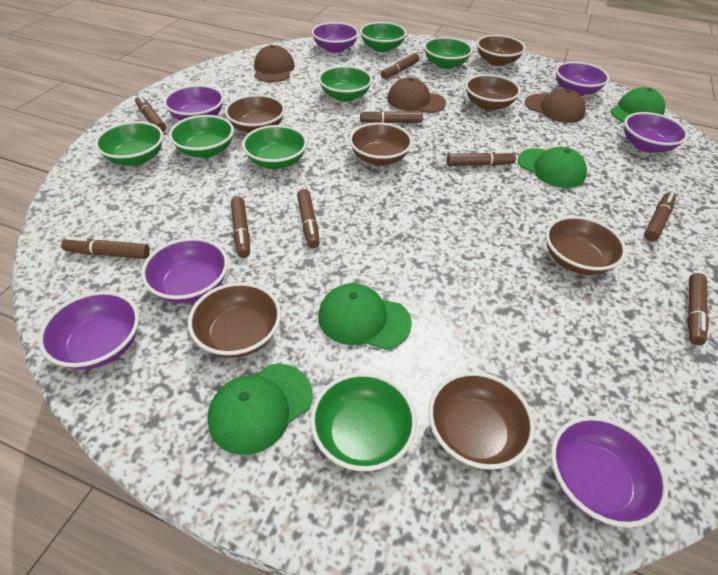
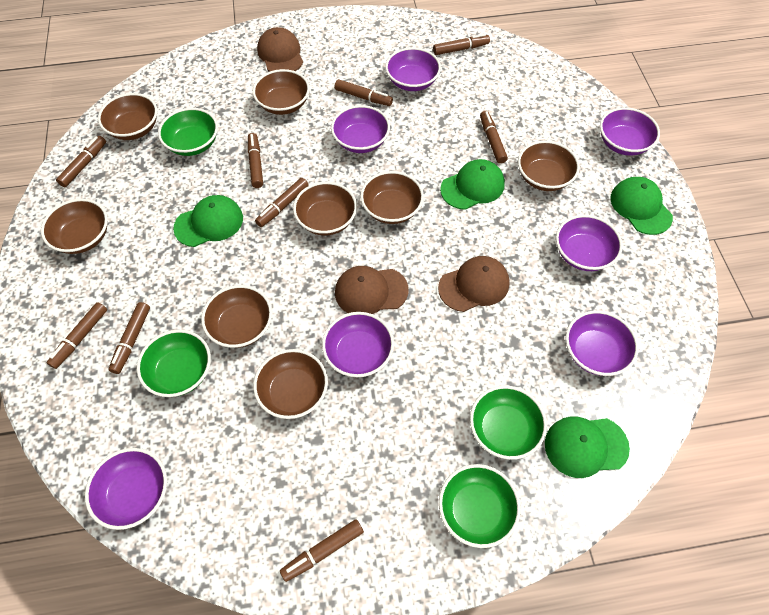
brown bowl: 7 -> 8
green bowl: 7 -> 4

